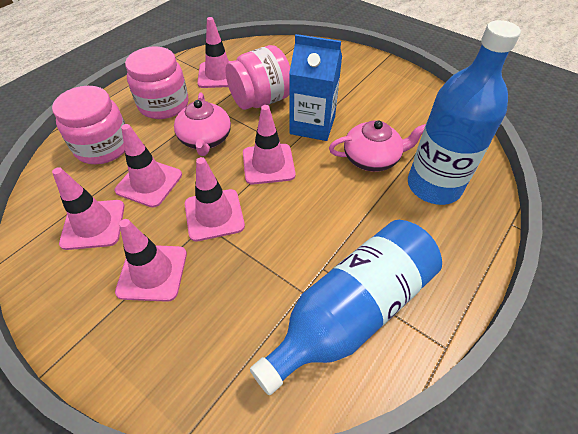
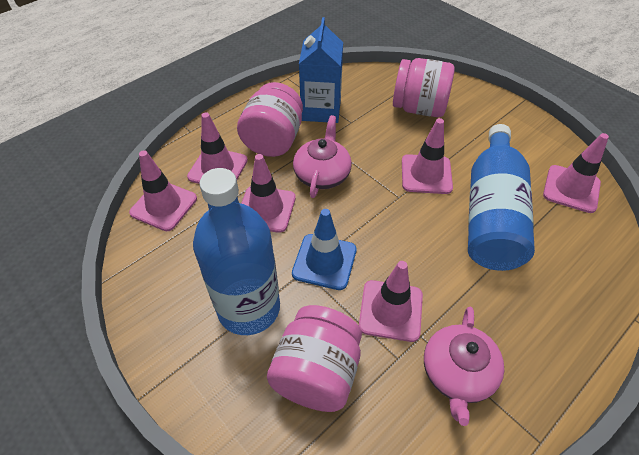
blue traffic cone: 0 -> 1

